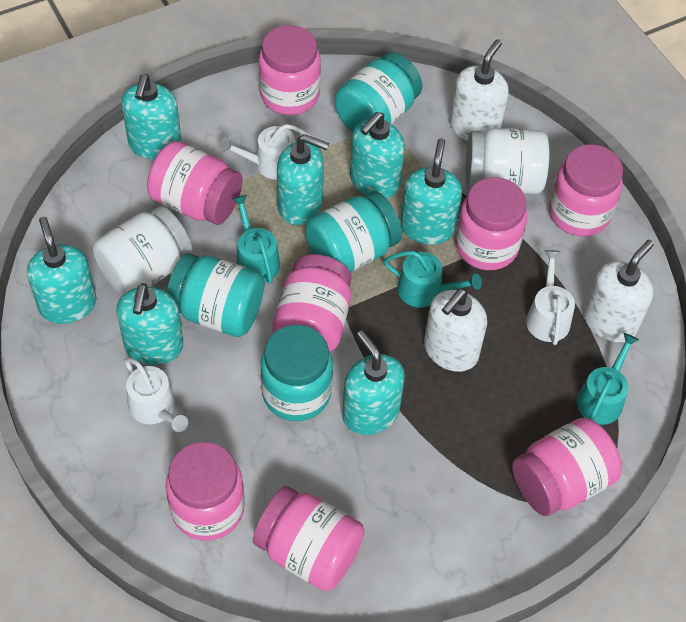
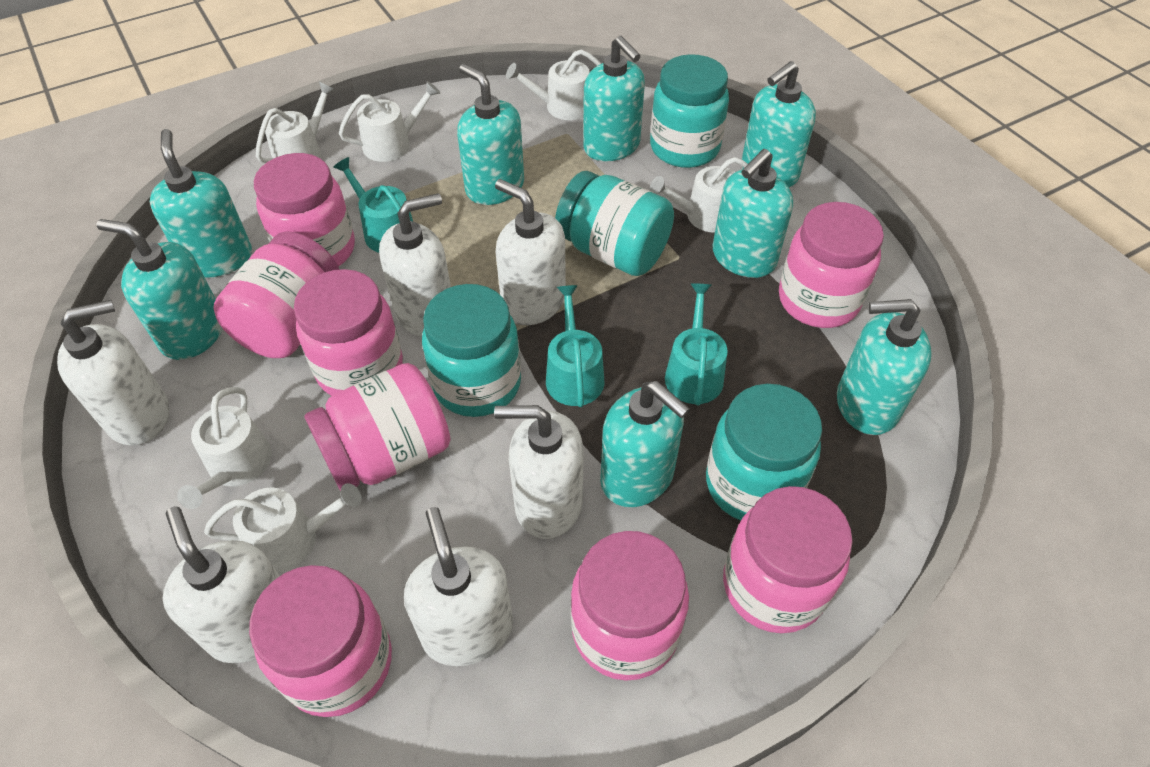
turquoise soap dispenser: 7 -> 8
white jar: 2 -> 0
white soap dispenser: 3 -> 6
white watering can: 3 -> 6

